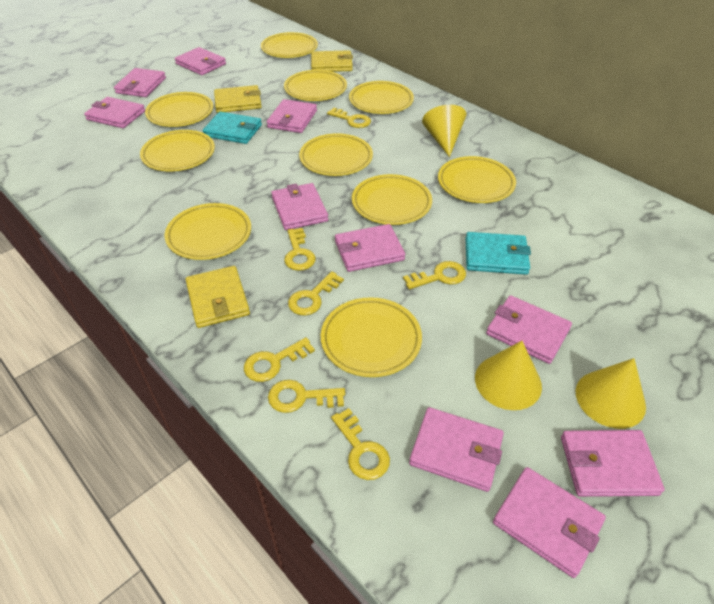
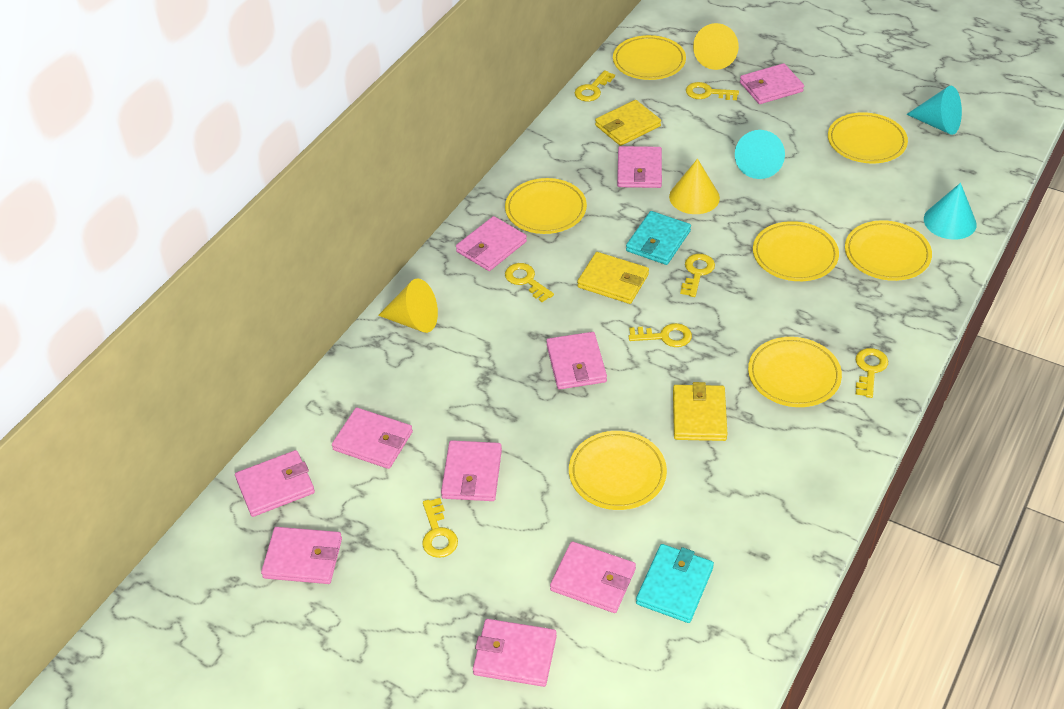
turquoise cone: 0 -> 3
yellow plate: 10 -> 7

